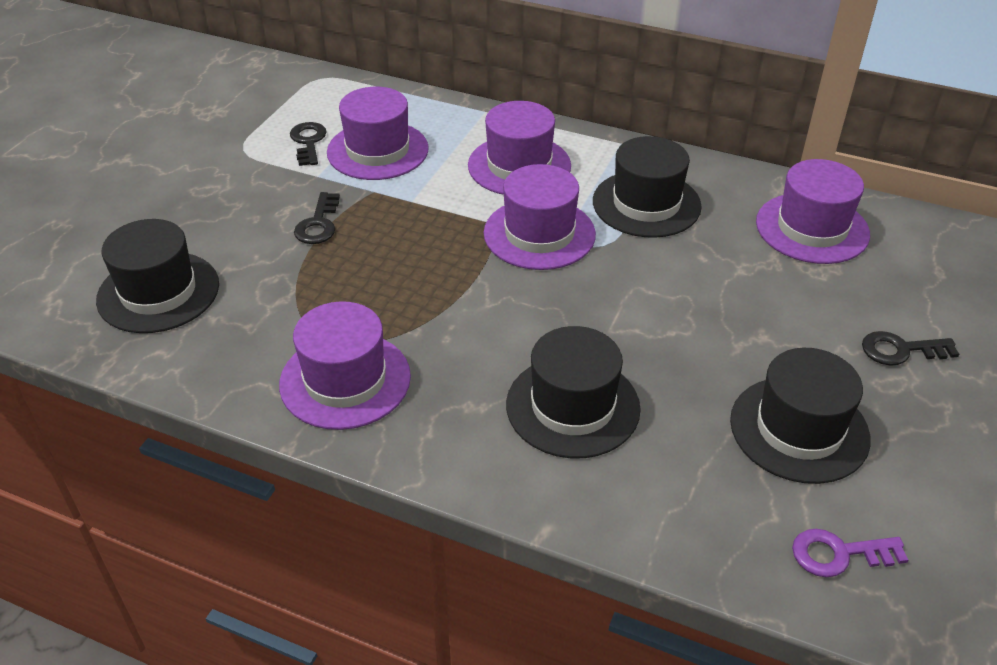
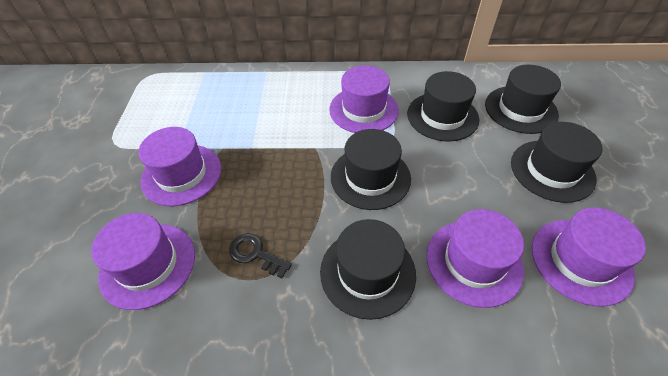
black hat: 4 -> 5
black key: 3 -> 1
purple key: 1 -> 0

